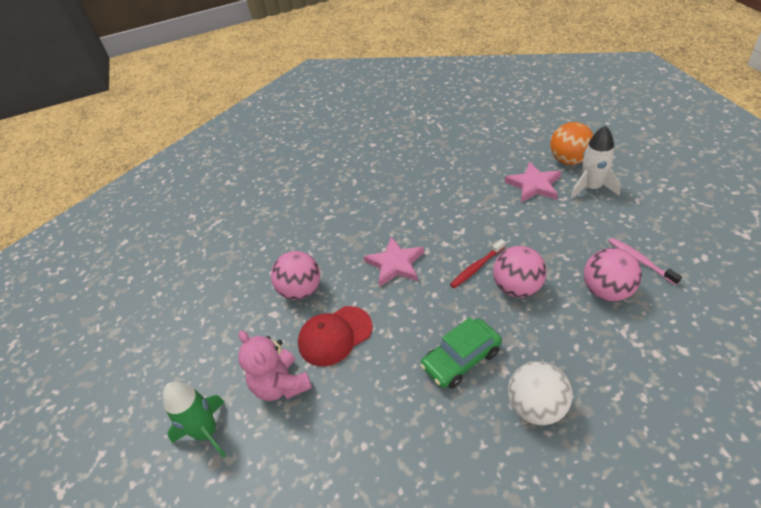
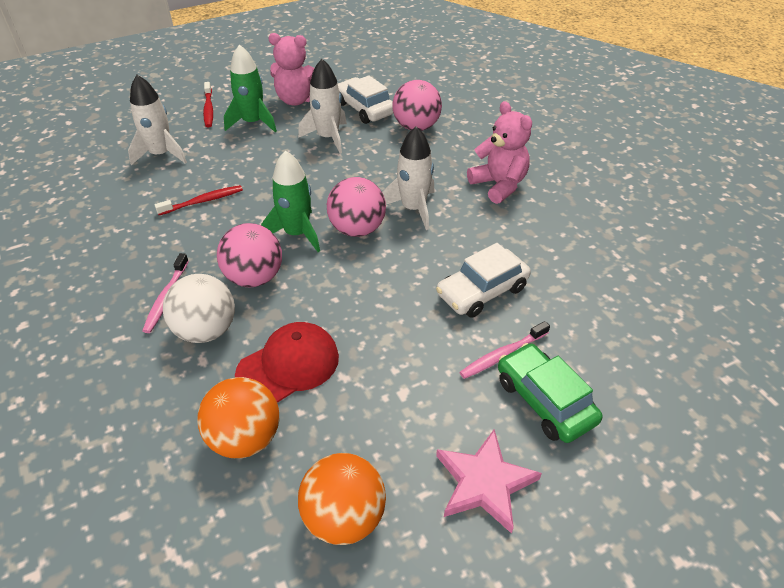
green rocket: 1 -> 2
orange ball: 1 -> 2
pink star: 2 -> 1
pink teddy bear: 1 -> 2
pink toothbrush: 1 -> 2
red toothbrush: 1 -> 2
white car: 0 -> 2
white rocket: 1 -> 3

